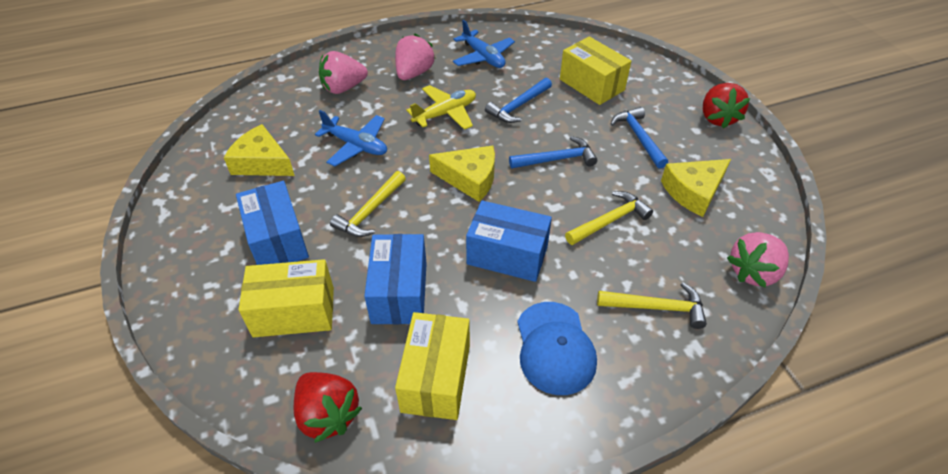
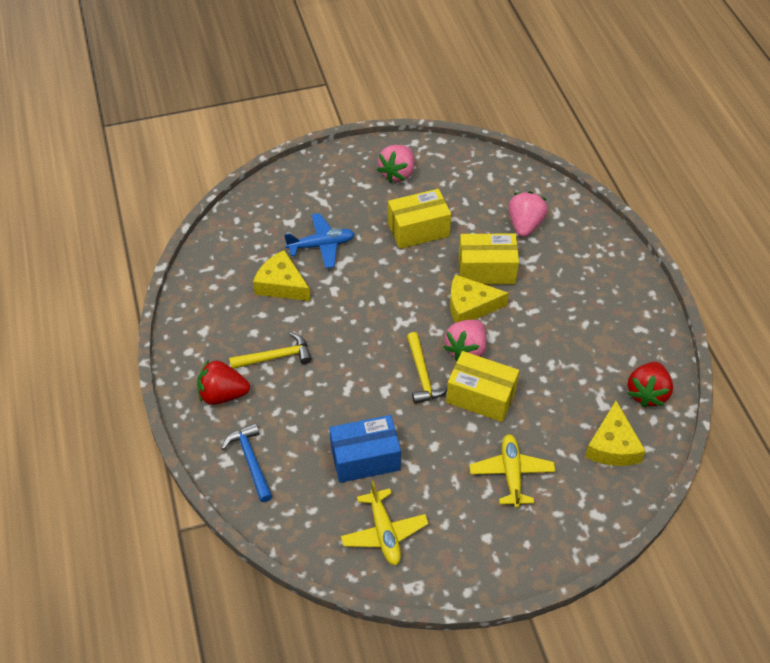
blue box: 3 -> 1
blue cap: 1 -> 0
blue hammer: 3 -> 1
blue plane: 2 -> 1
yellow hammer: 3 -> 2
yellow plane: 1 -> 2

